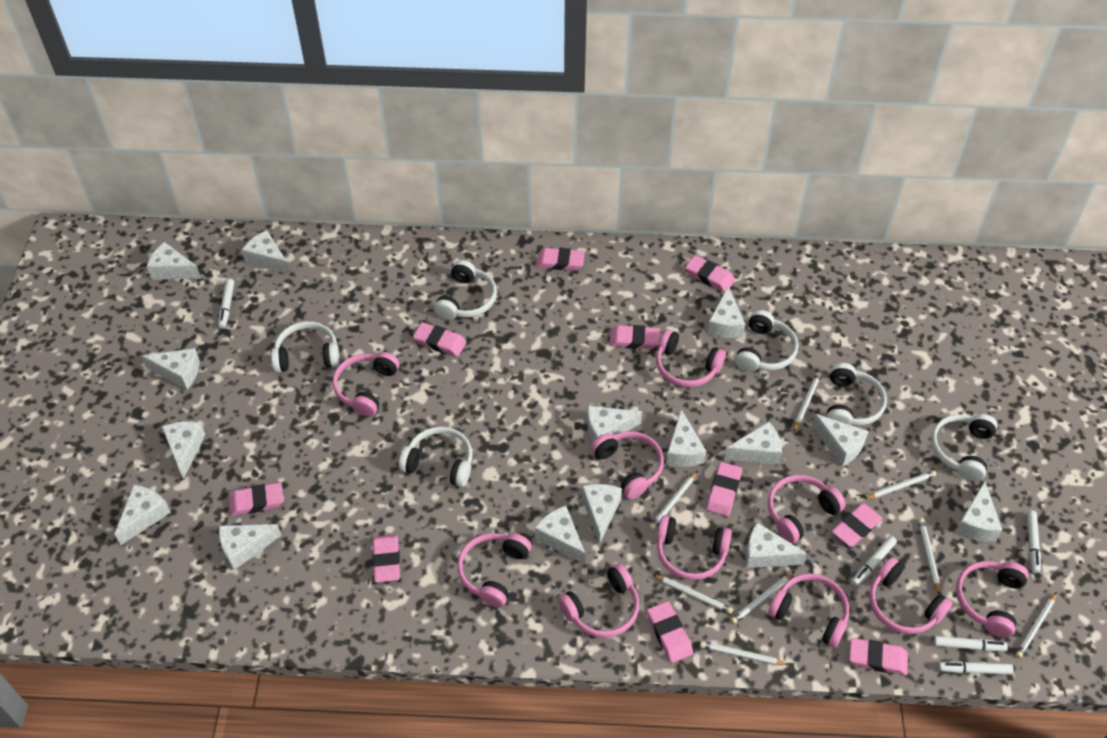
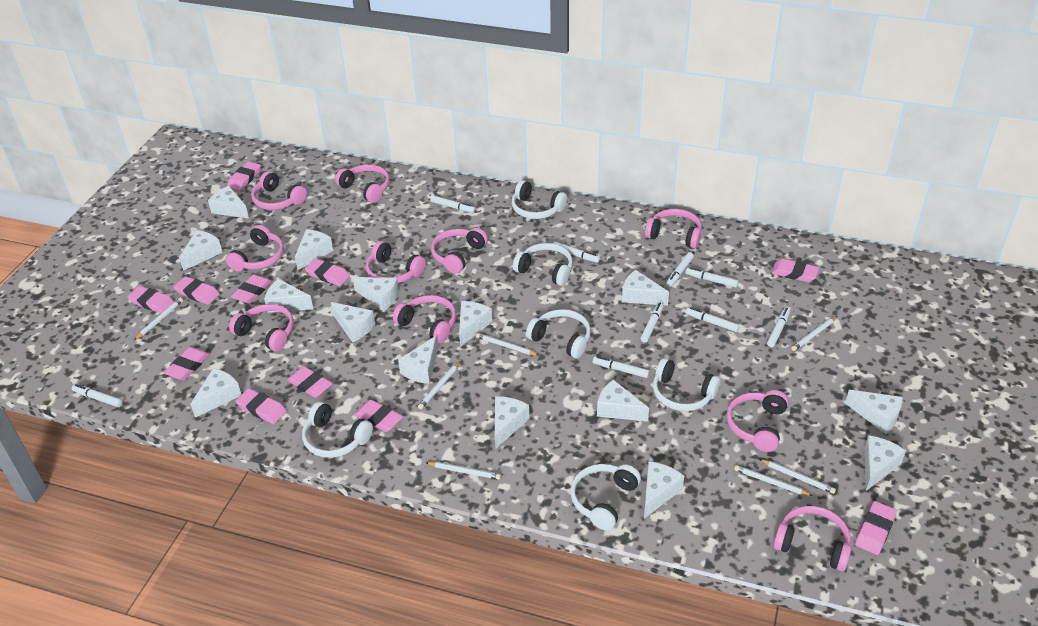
pink eraser: 10 -> 11
white marker: 5 -> 9
white pencil: 8 -> 7

